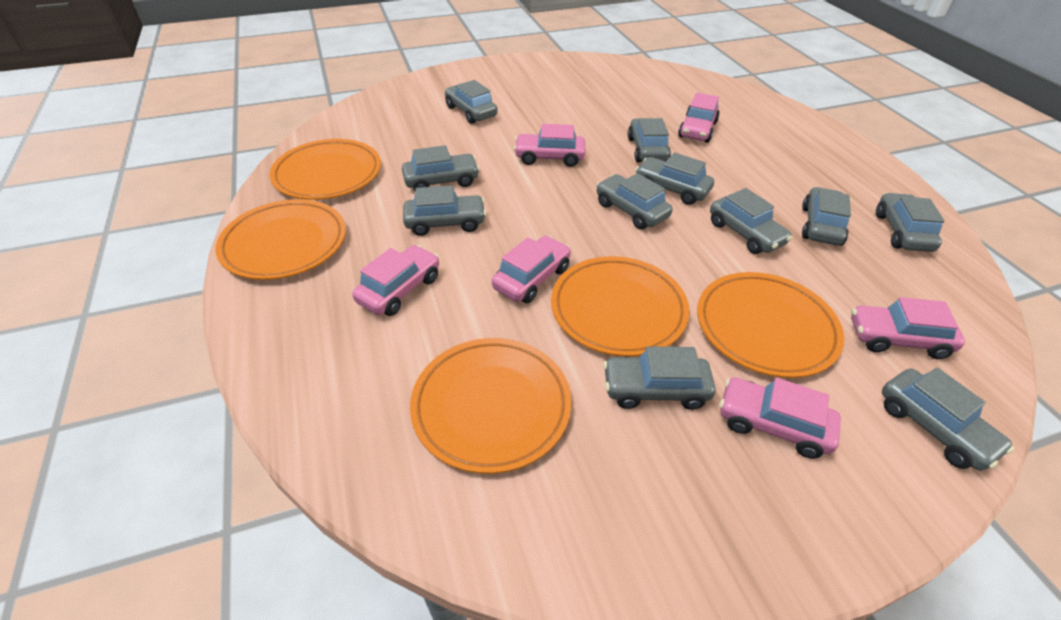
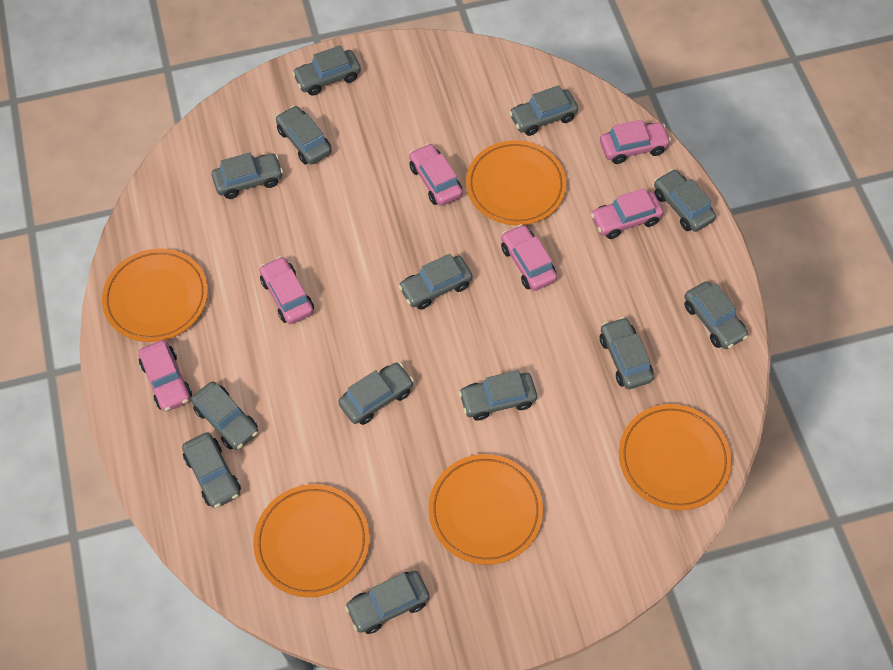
grey car: 11 -> 13

